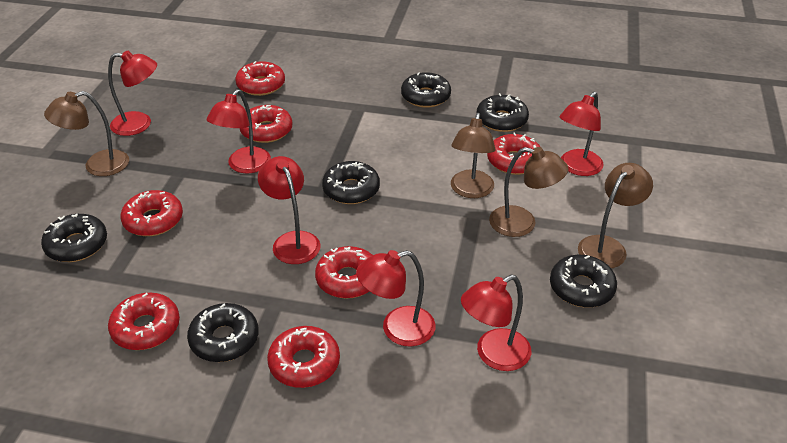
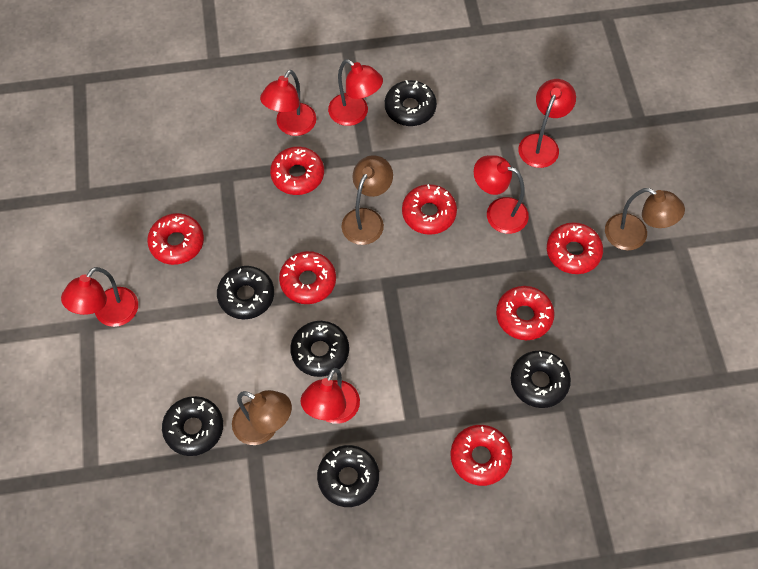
brown lamp: 4 -> 3

